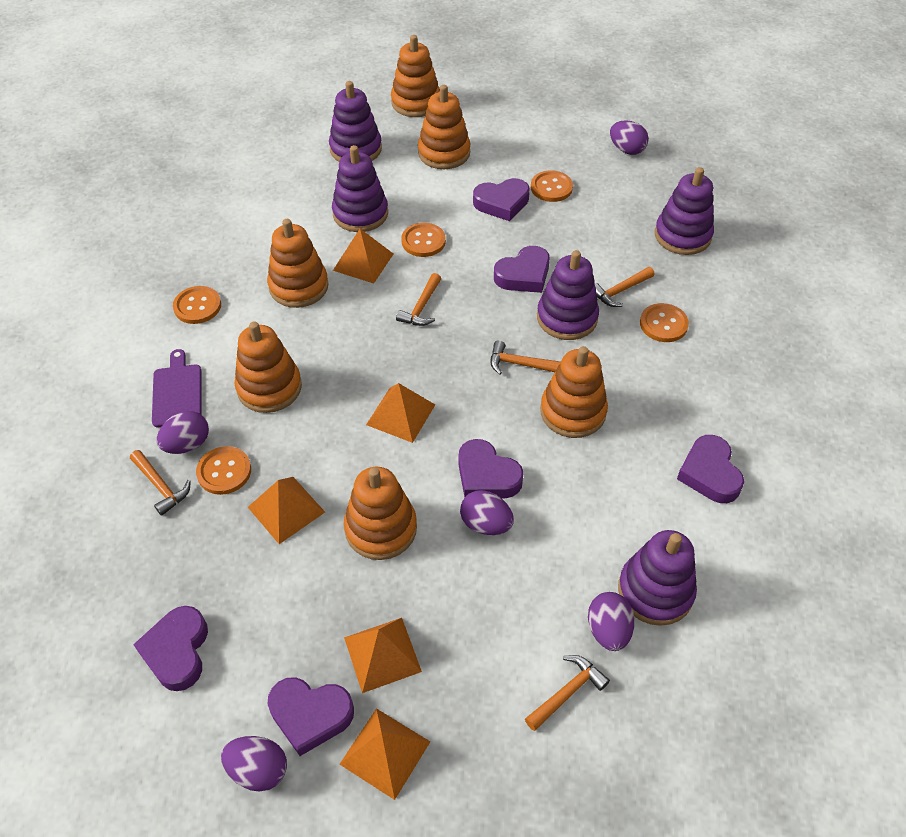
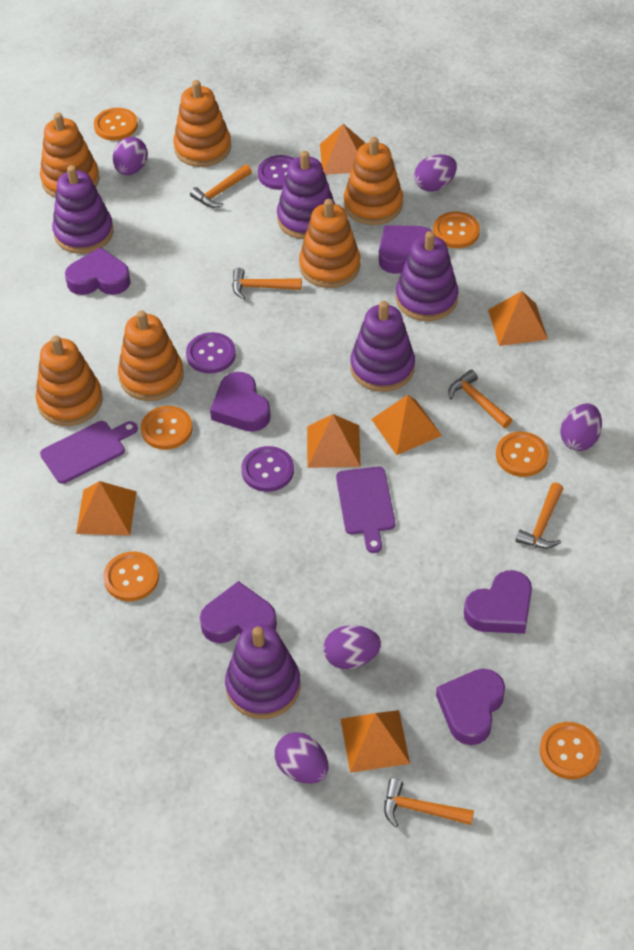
orange button: 5 -> 6
orange pyramid: 5 -> 6
purple button: 0 -> 3
purple cutting board: 1 -> 2

